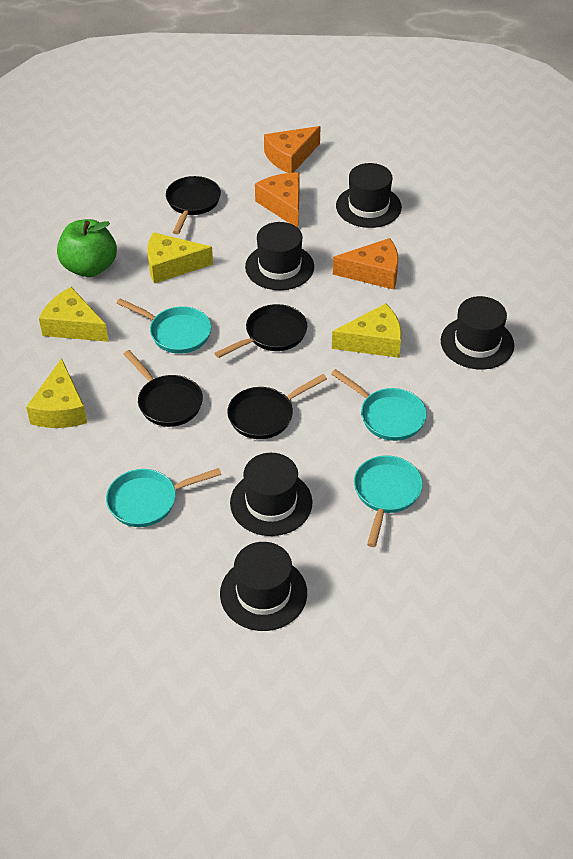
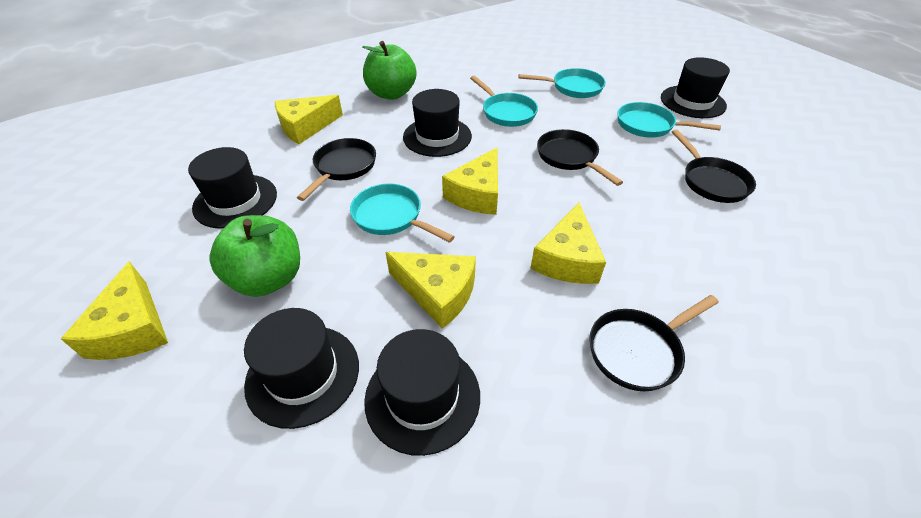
green apple: 1 -> 2
orange cheese: 3 -> 0
yellow cheese: 4 -> 5

